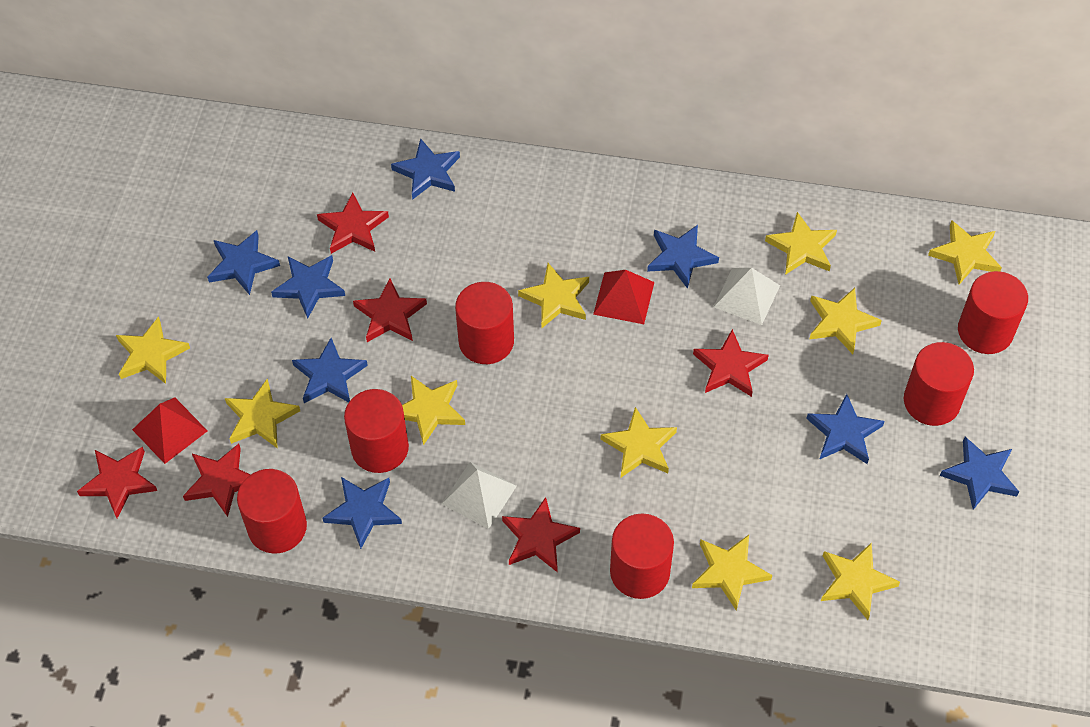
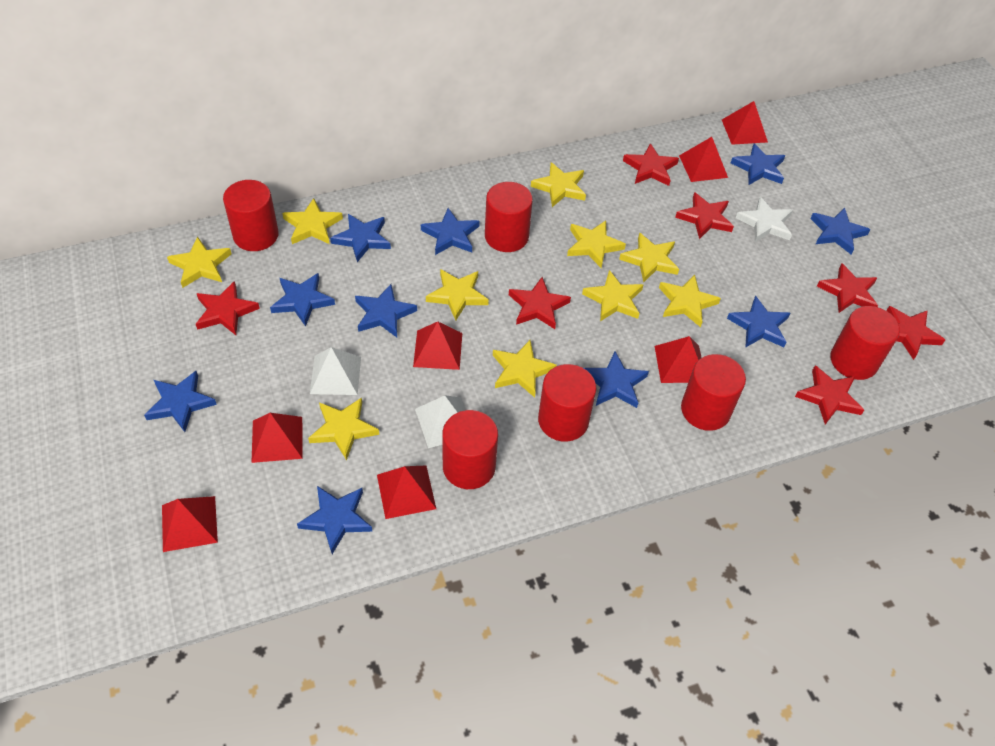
blue star: 8 -> 10
red pyramid: 2 -> 7
red star: 6 -> 7
white star: 0 -> 1

